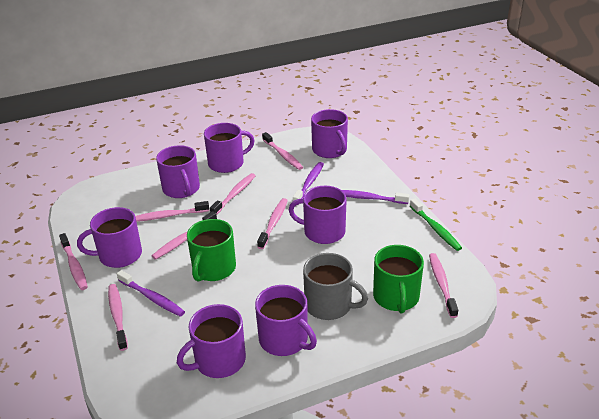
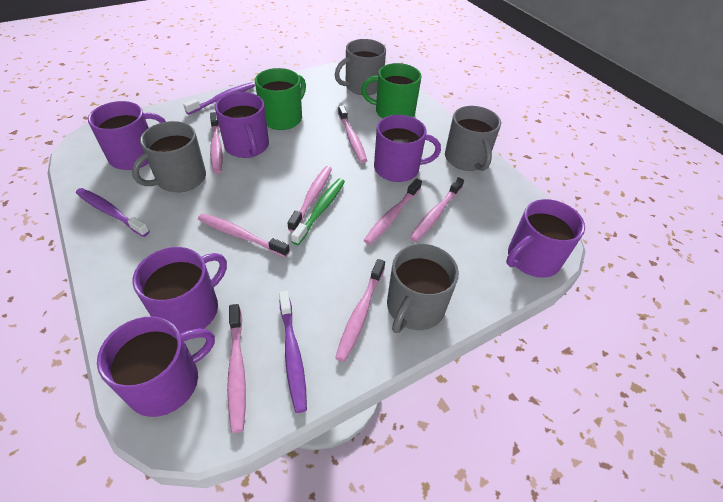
grey mug: 1 -> 4
purple mug: 7 -> 6

